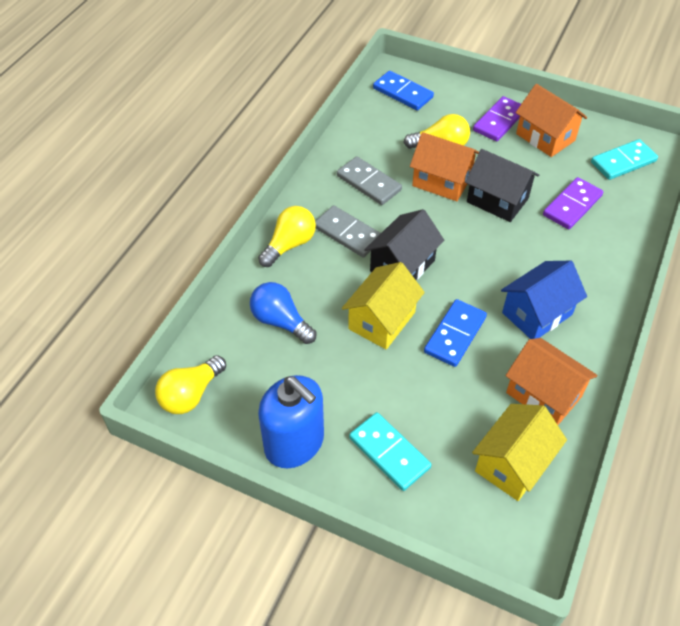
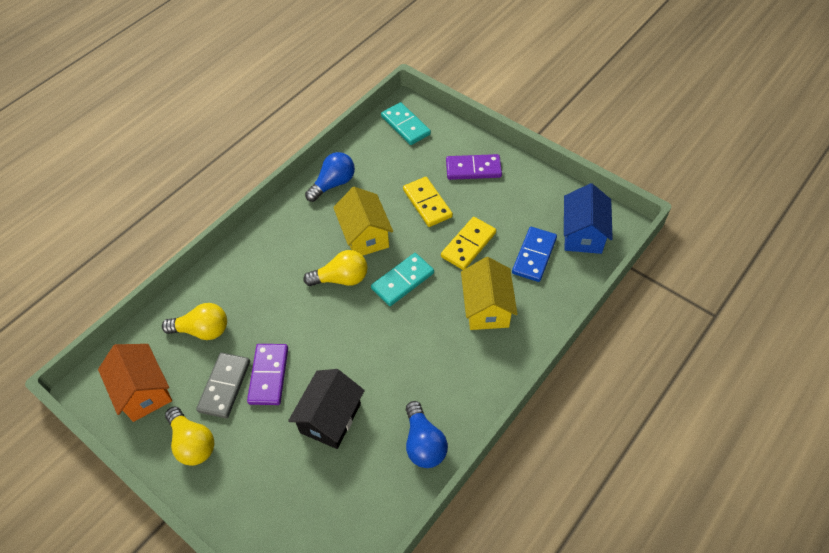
black house: 2 -> 1
blue domino: 2 -> 1
blue light bulb: 1 -> 2
blue soap dispenser: 1 -> 0
grey domino: 2 -> 1
orange house: 3 -> 1
yellow domino: 0 -> 2

